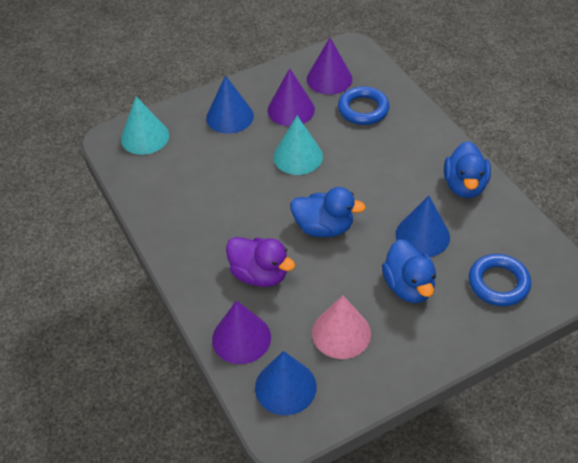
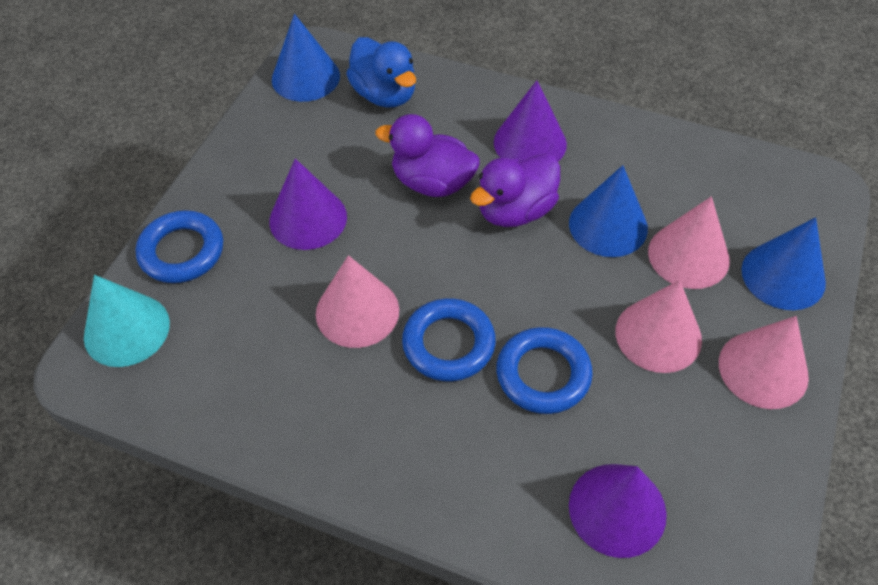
blue duck: 3 -> 1
blue ring: 2 -> 3
pink cone: 1 -> 4
purple duck: 1 -> 2
turquoise cone: 2 -> 1

